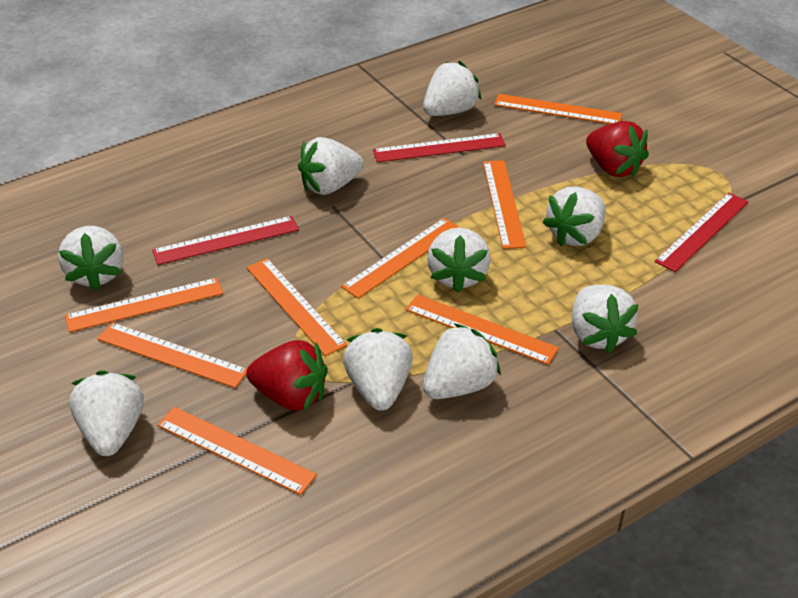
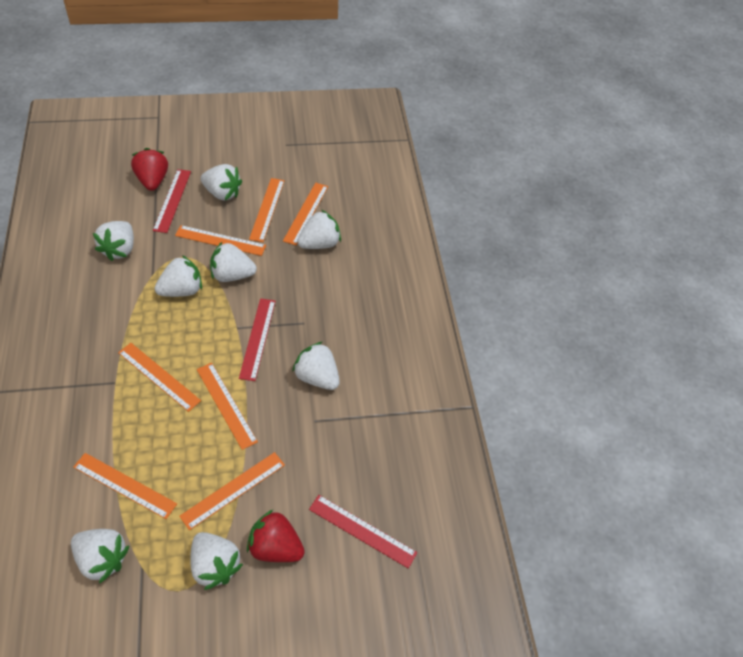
orange ruler: 8 -> 7
white strawberry: 9 -> 8

